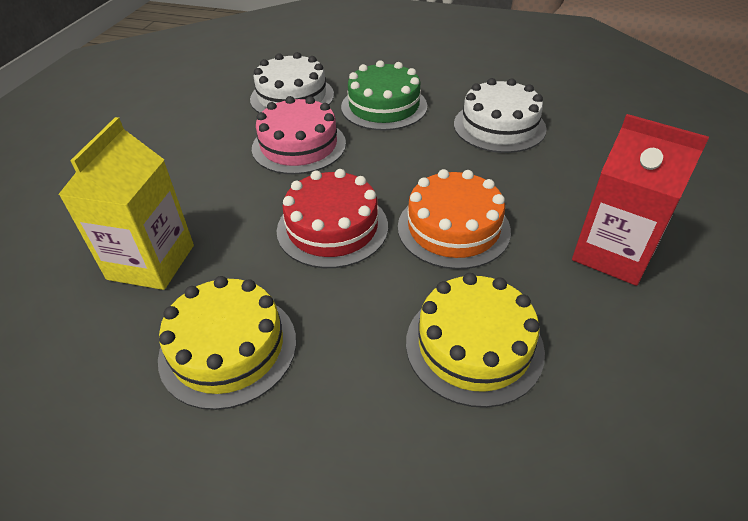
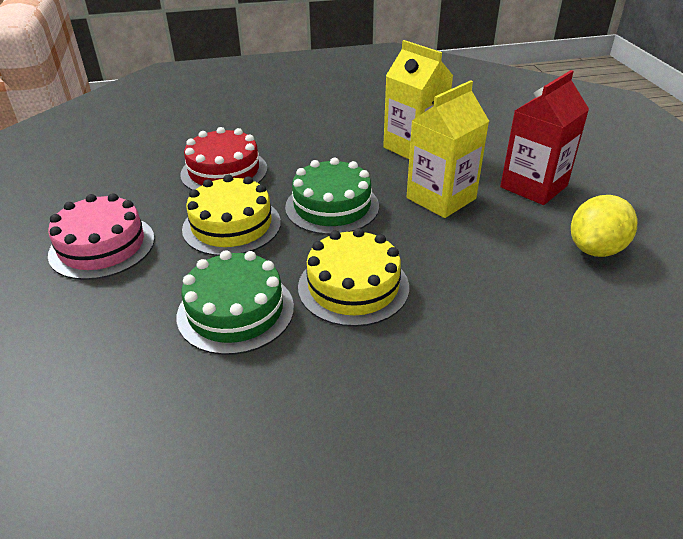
green cake: 1 -> 2
orange cake: 1 -> 0
white cake: 2 -> 0
yellow carton: 1 -> 2
yellow lemon: 0 -> 1

